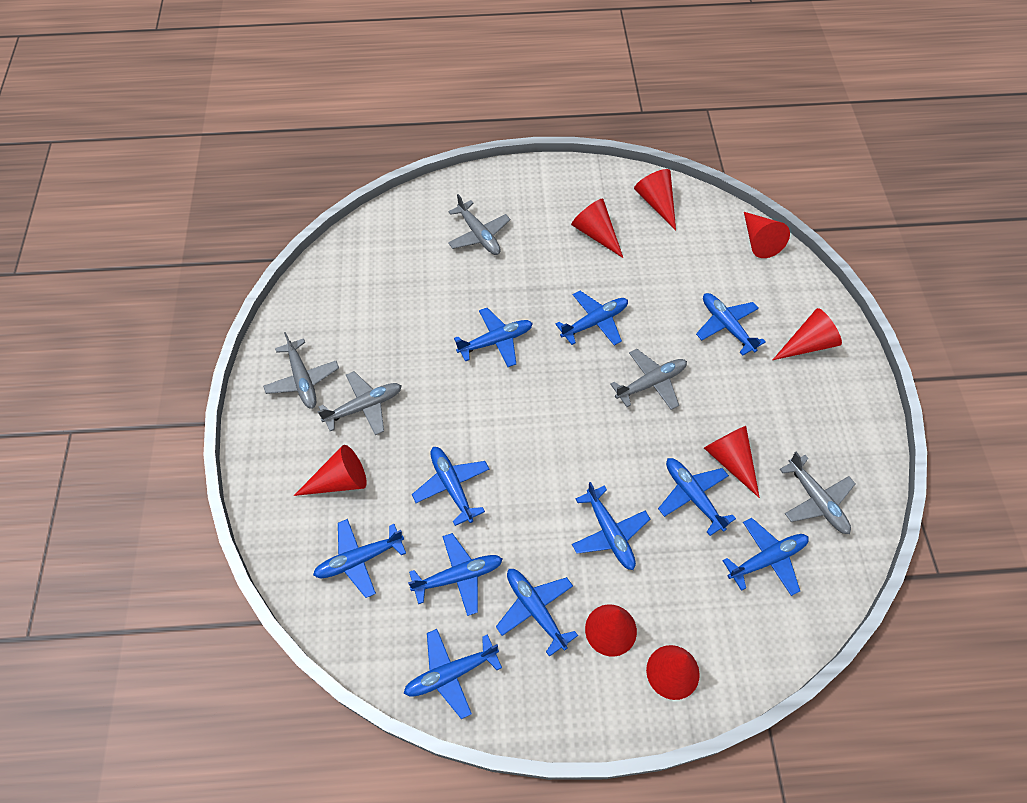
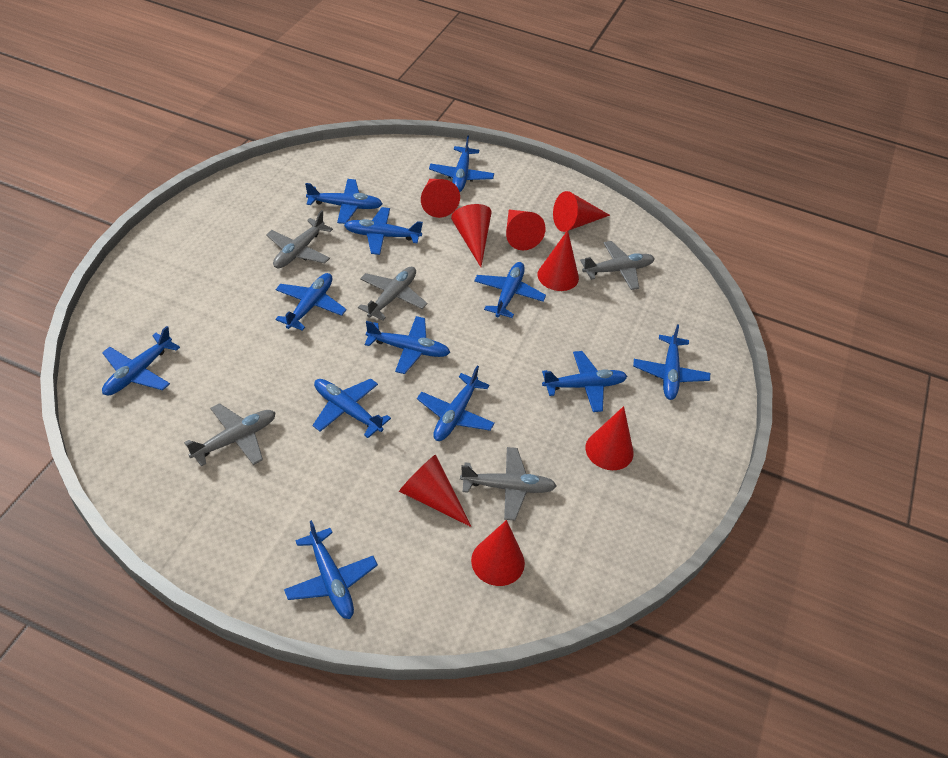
blue plane: 11 -> 12

